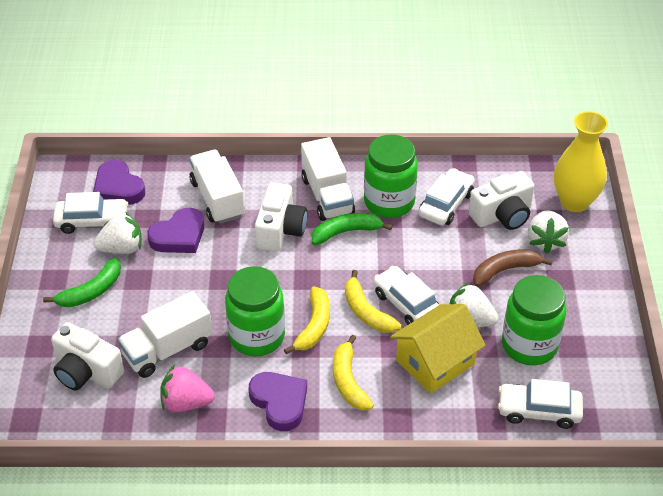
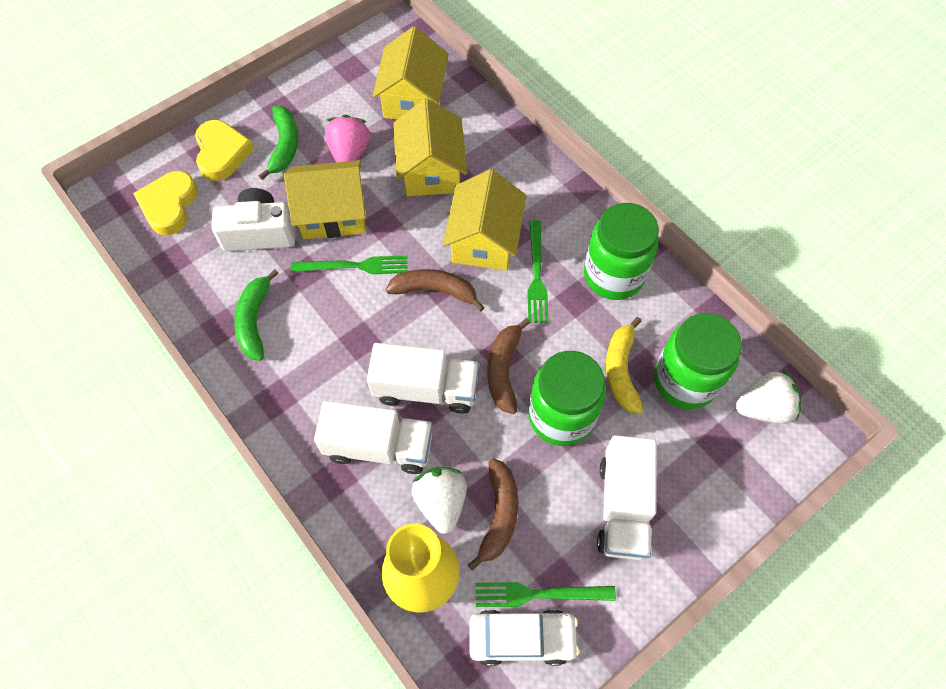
brown banana: 1 -> 3
green fork: 0 -> 3
purple heart: 3 -> 0
white camera: 3 -> 1
white car: 4 -> 1
white strawberry: 3 -> 2
yellow banana: 3 -> 1
yellow heart: 0 -> 2
yellow house: 1 -> 4

